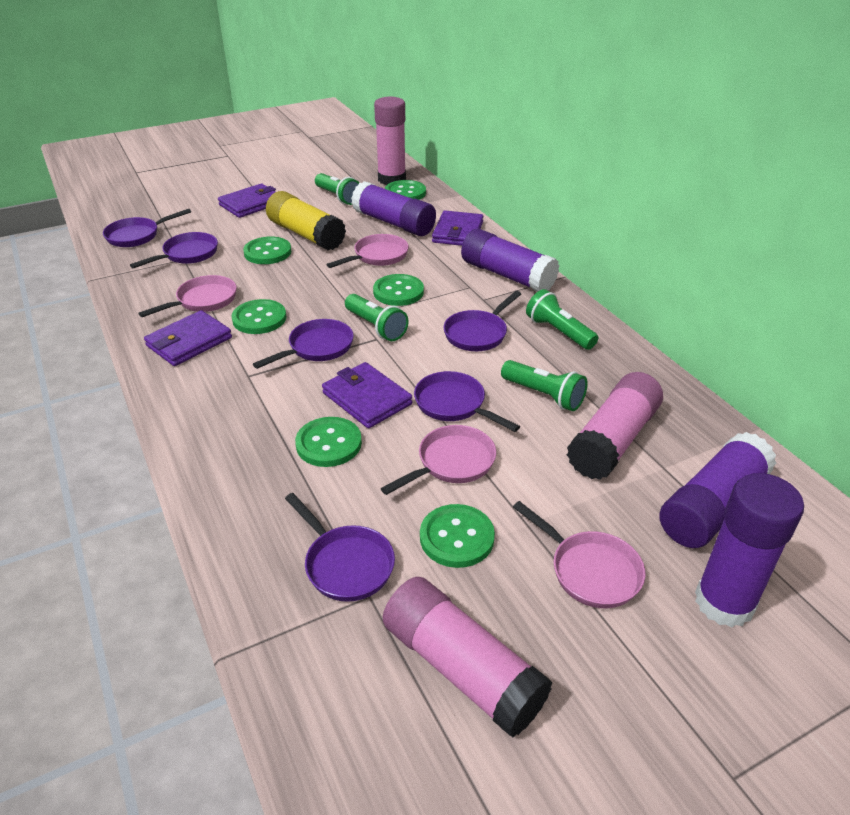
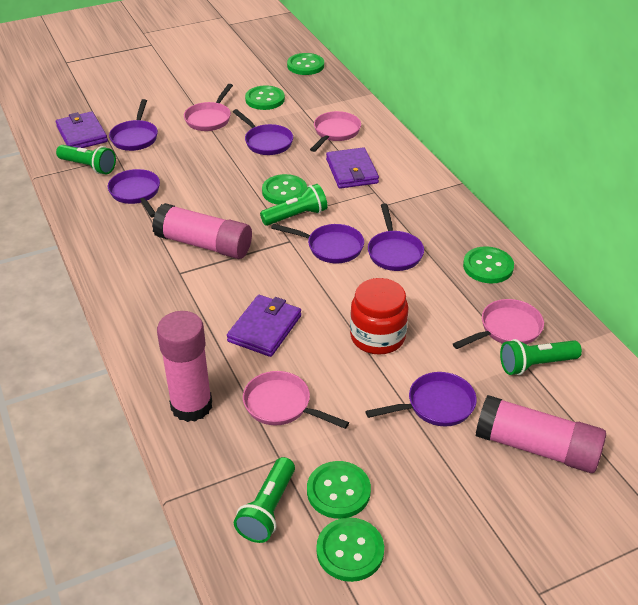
purple glue stick: 4 -> 0
purple wallet: 4 -> 3
red jar: 0 -> 1
yellow glue stick: 1 -> 0

